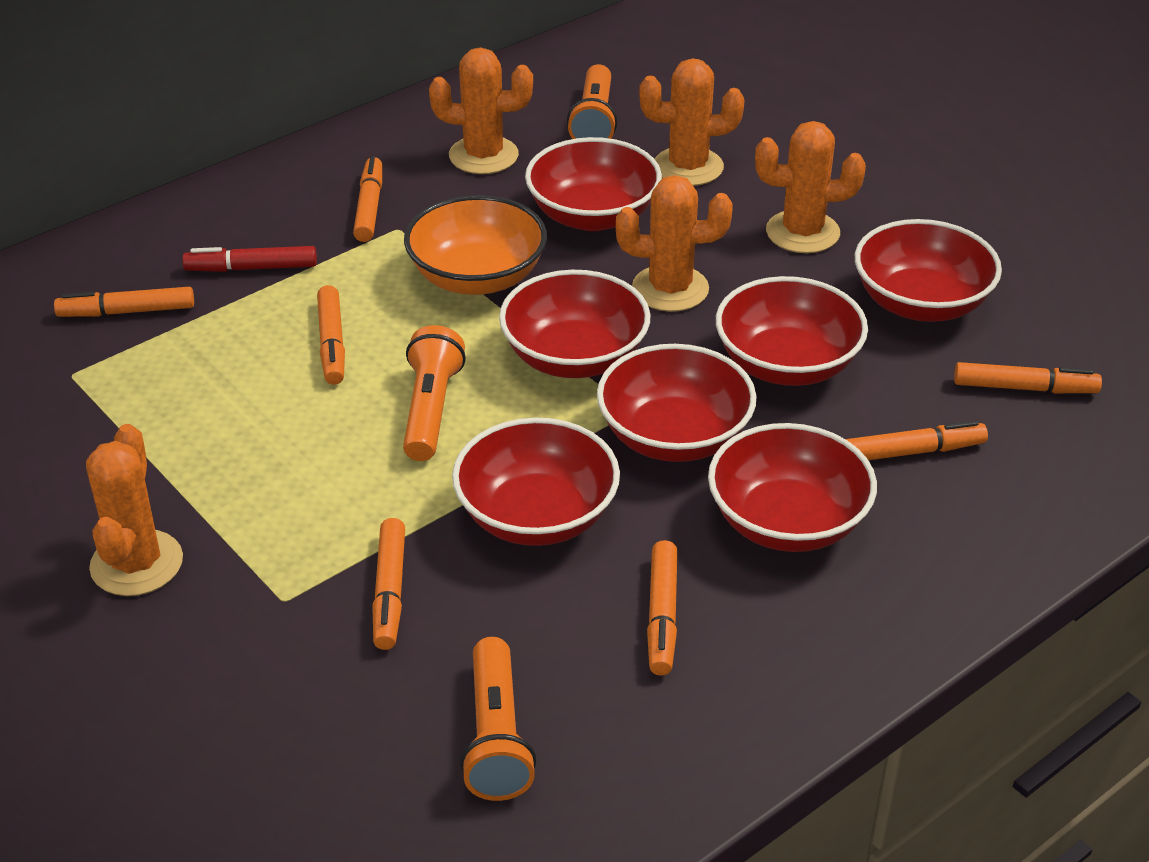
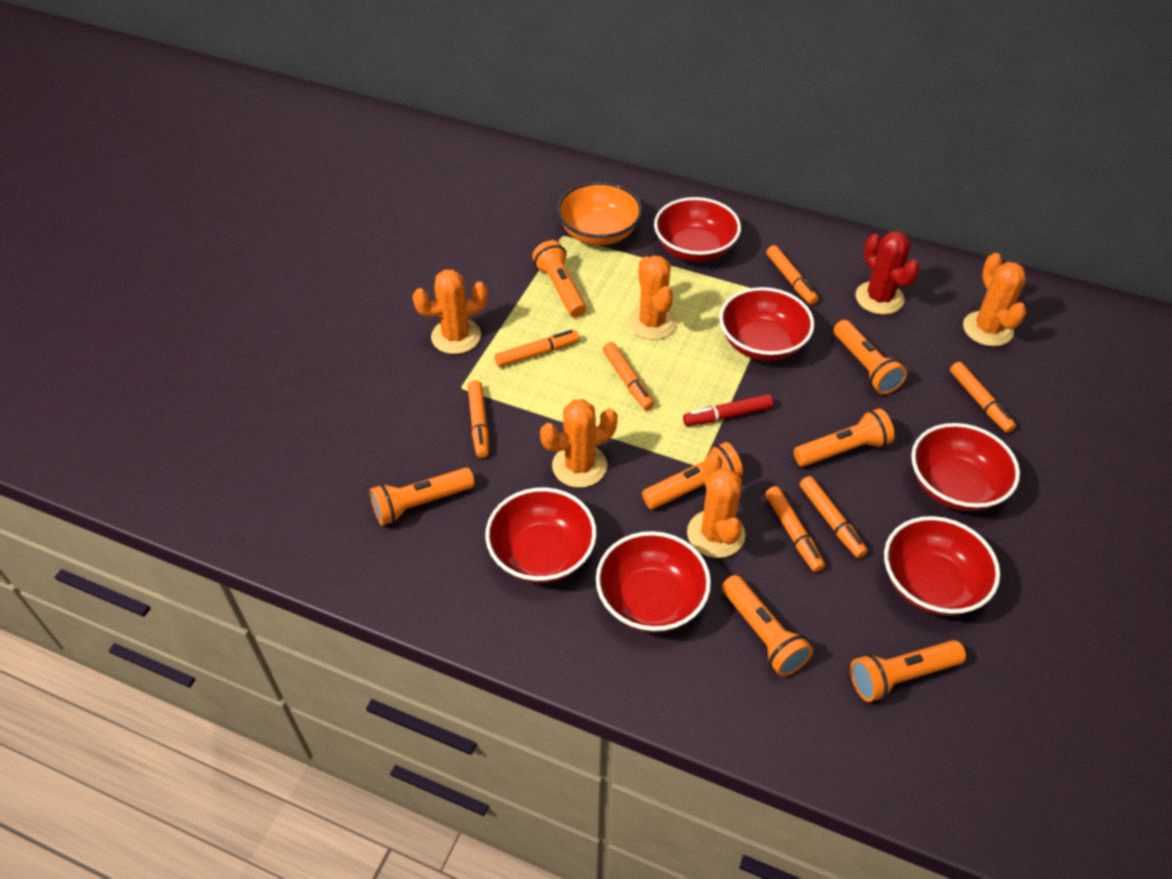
orange flashlight: 3 -> 7
red bowl: 7 -> 6
red cactus: 0 -> 1

